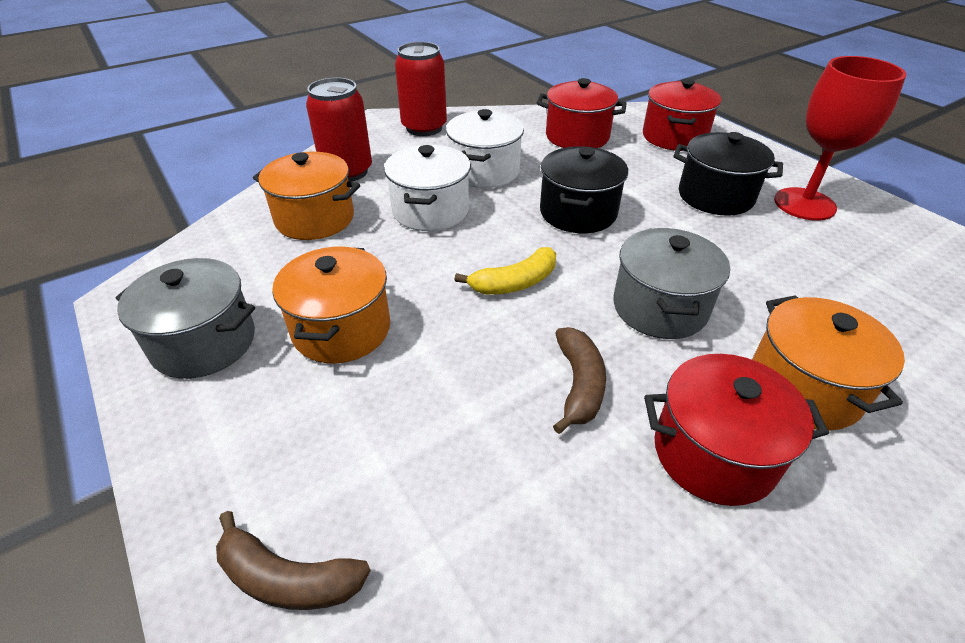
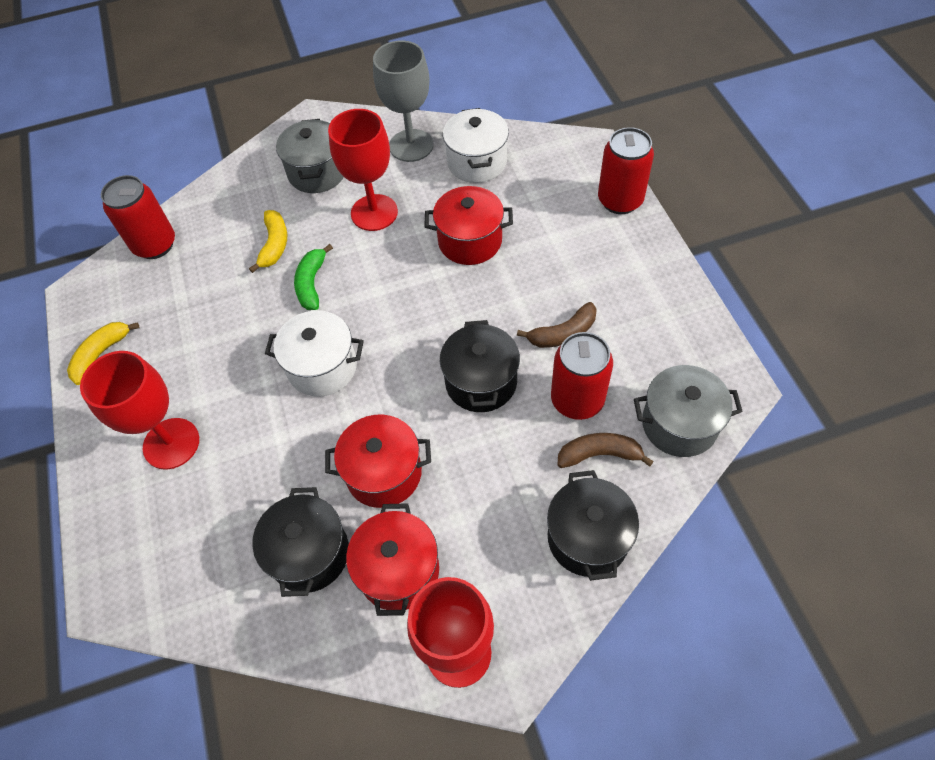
black pot: 2 -> 3
green banana: 0 -> 1
grey goblet: 0 -> 1
orange pot: 3 -> 0
red can: 2 -> 3
red goblet: 1 -> 3
yellow banana: 1 -> 2

